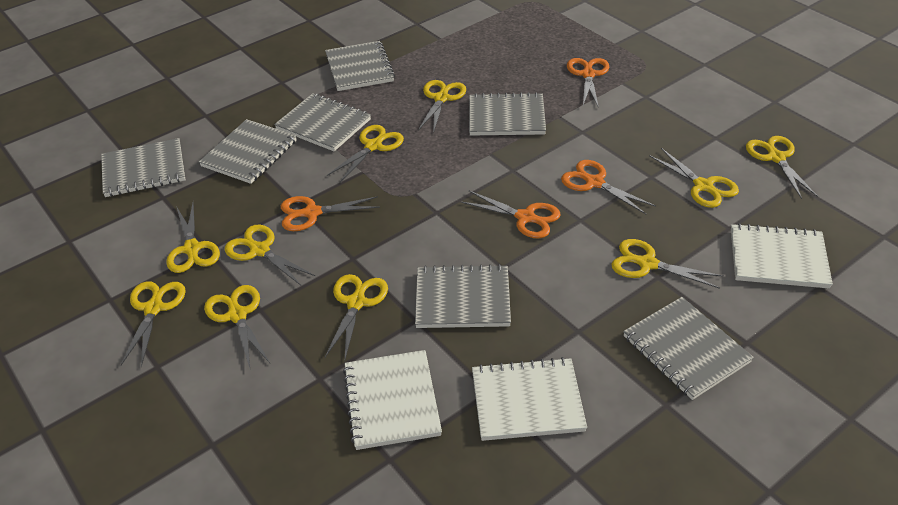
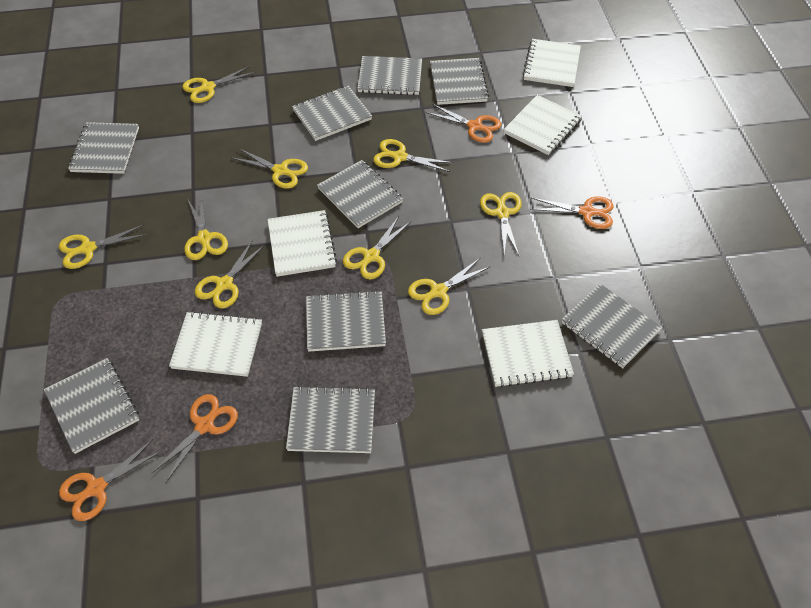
grey notebook: 7 -> 9
white notebook: 3 -> 5
yellow scissors: 10 -> 9

